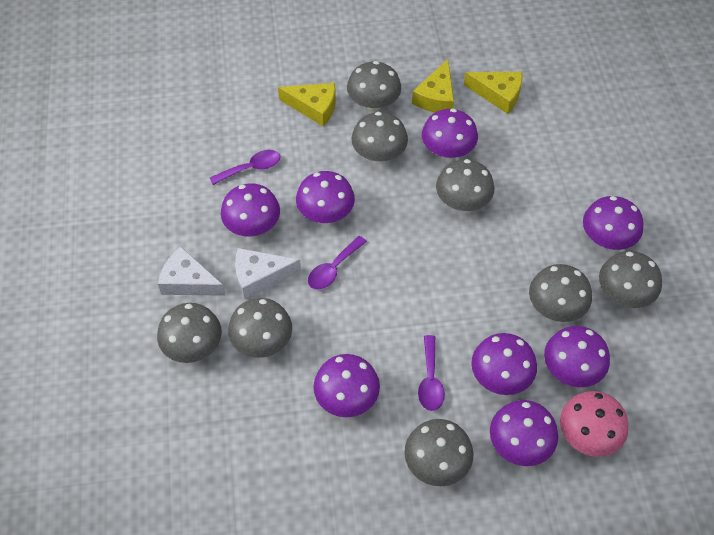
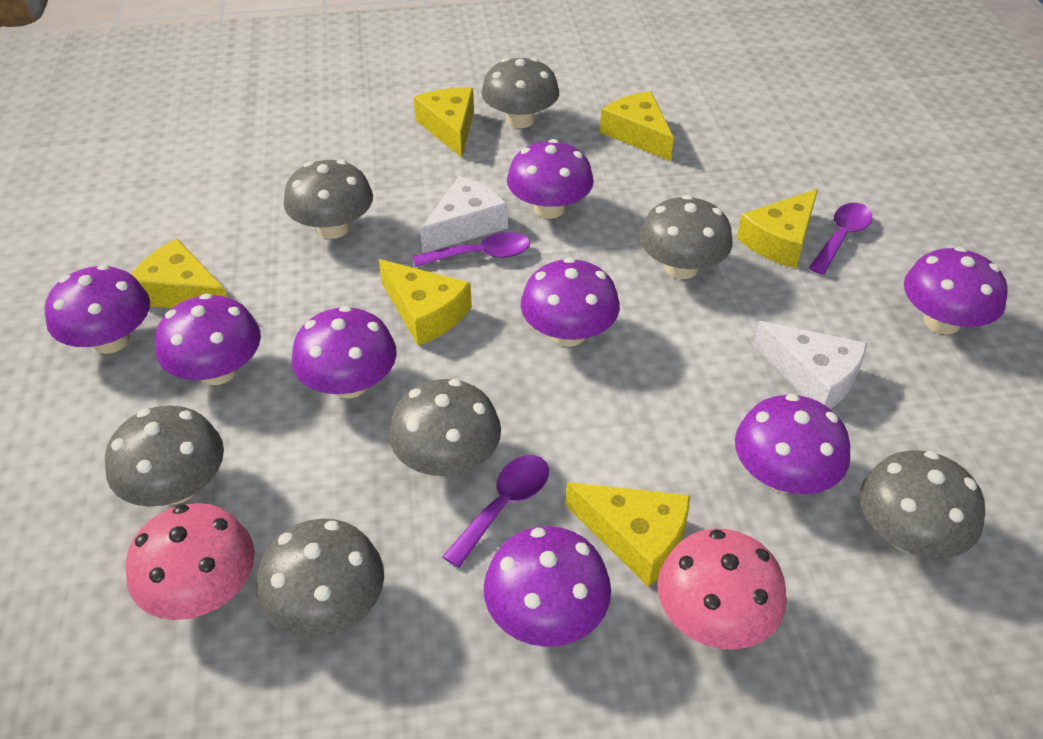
grey mushroom: 8 -> 7
pink mushroom: 1 -> 2
yellow cheese: 3 -> 6

